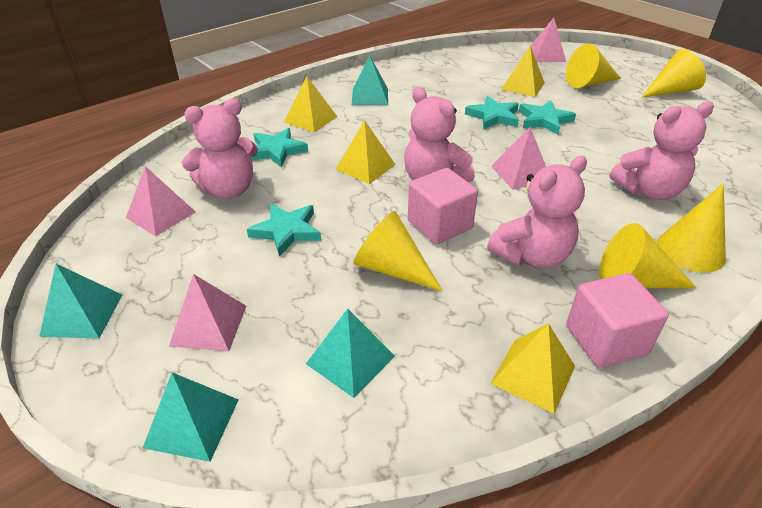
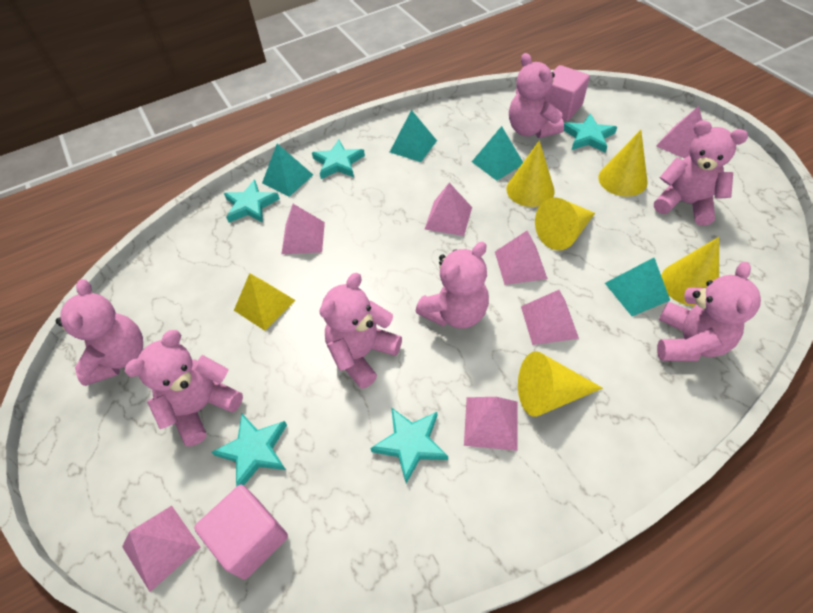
pink pyramid: 4 -> 7
pink teddy bear: 4 -> 7
turquoise star: 4 -> 5
yellow pyramid: 4 -> 1

